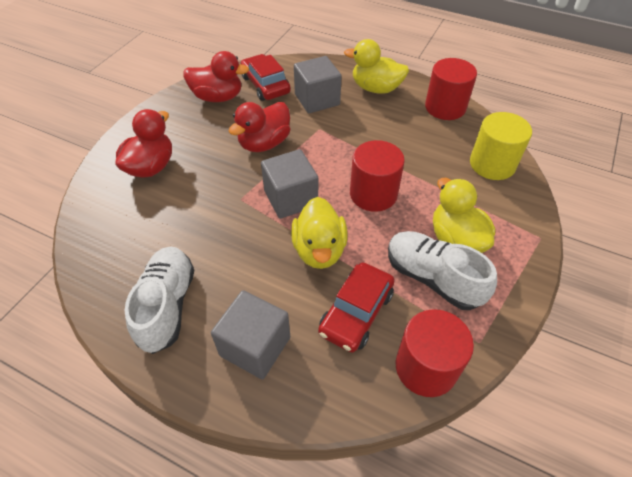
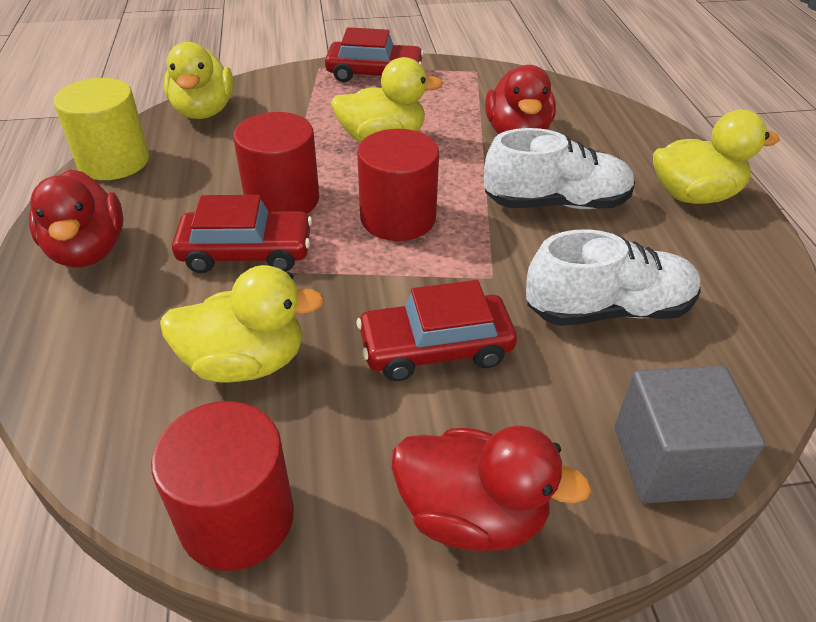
grey cube: 3 -> 1
red car: 2 -> 3
yellow duck: 3 -> 4

